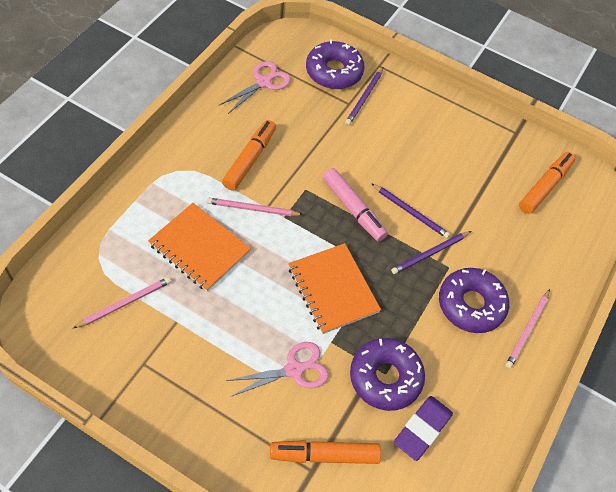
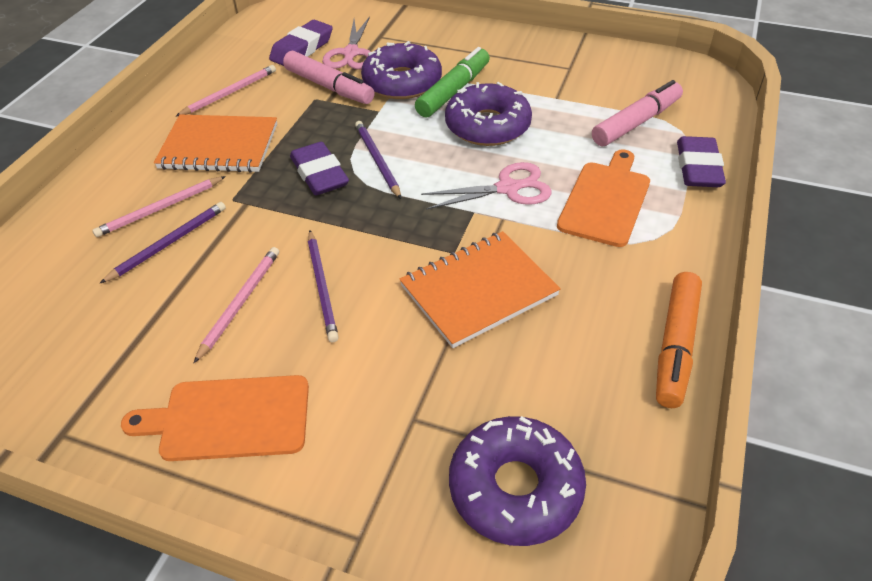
green marker: 0 -> 1
orange cutting board: 0 -> 2
orange marker: 3 -> 1
pink marker: 1 -> 2
purple eraser: 1 -> 3

